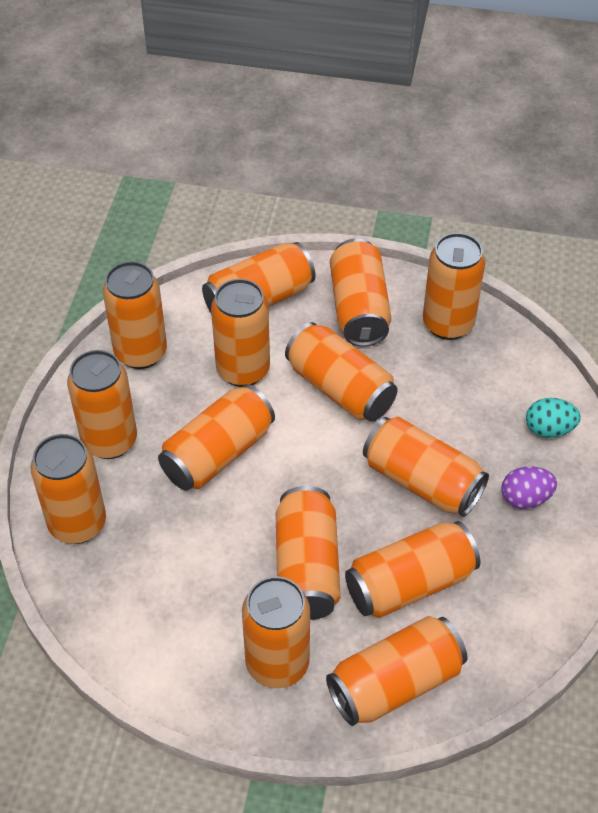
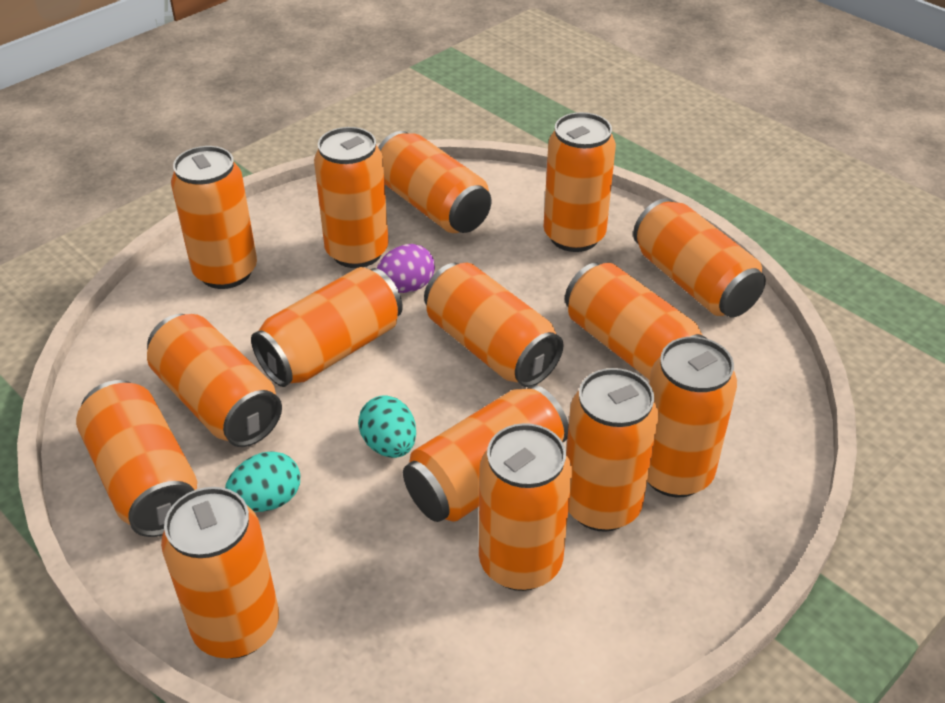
orange can: 14 -> 15
turquoise egg: 1 -> 2

